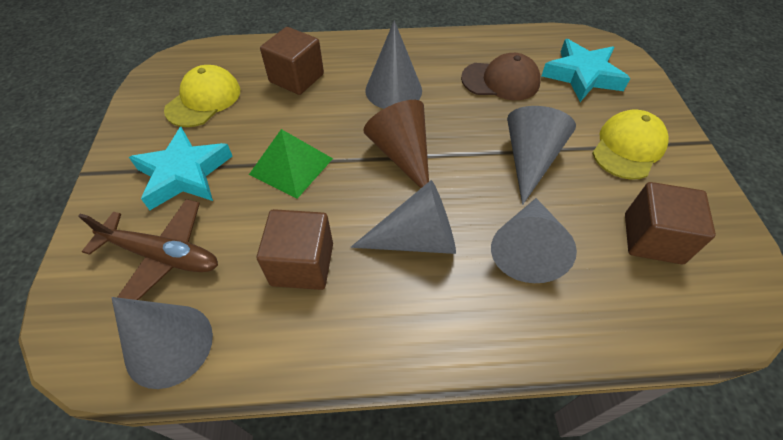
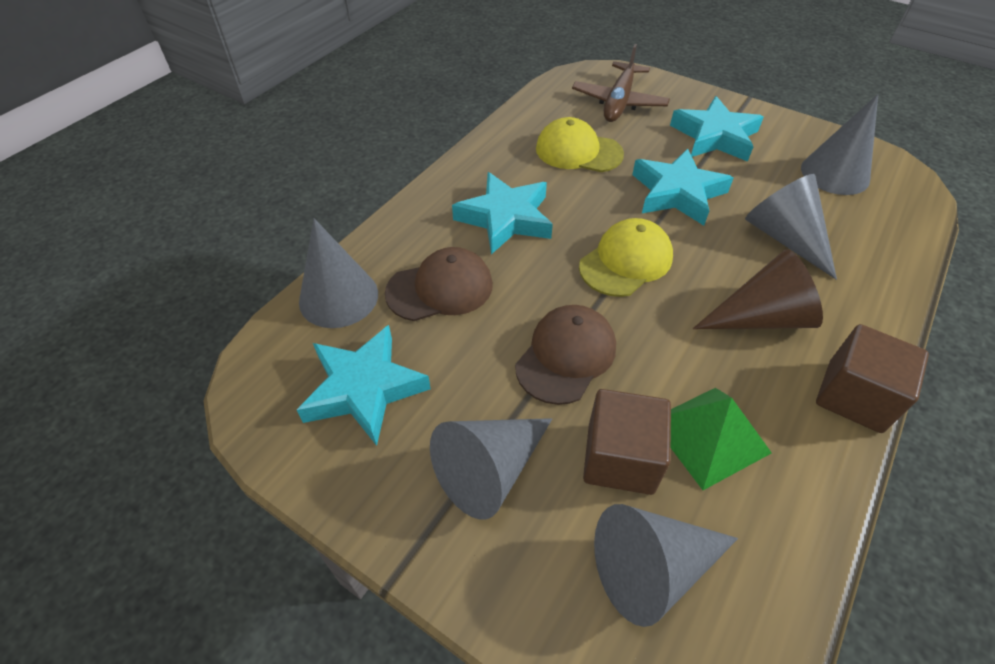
brown cap: 1 -> 2
brown cube: 3 -> 2
turquoise star: 2 -> 4

